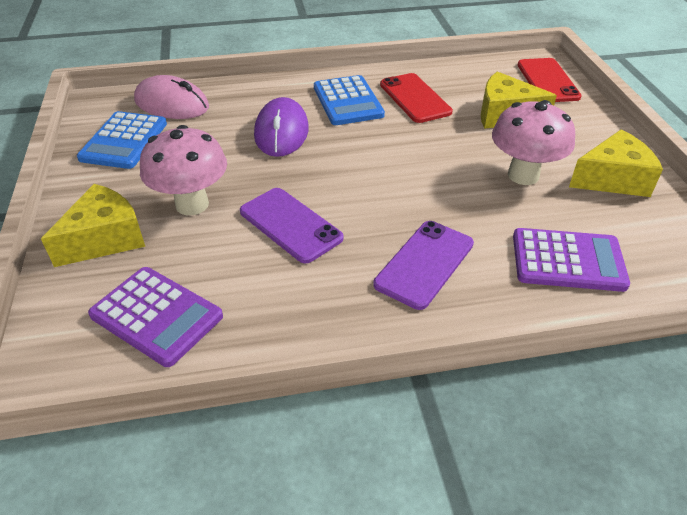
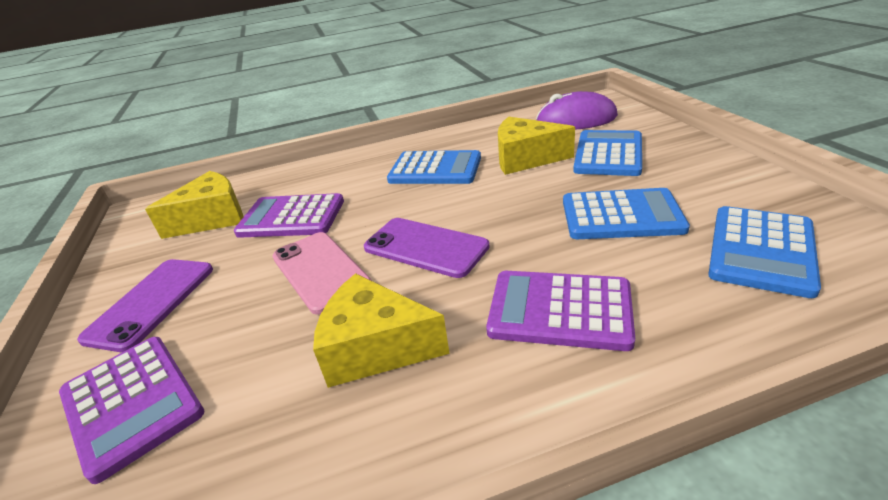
blue calculator: 2 -> 4
pink mouse: 1 -> 0
pink mushroom: 2 -> 0
pink phone: 0 -> 1
purple calculator: 2 -> 3
red phone: 2 -> 0

